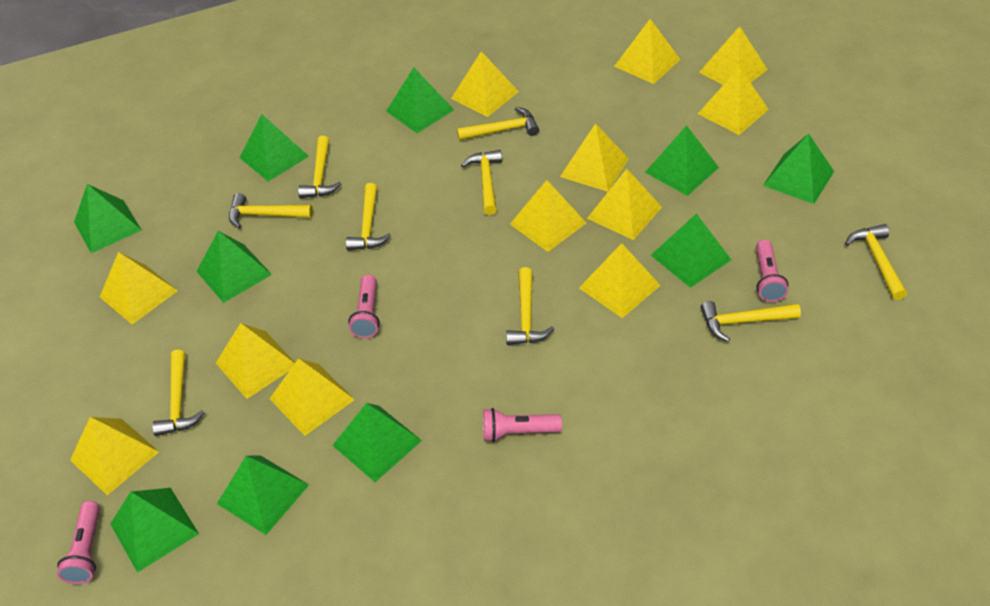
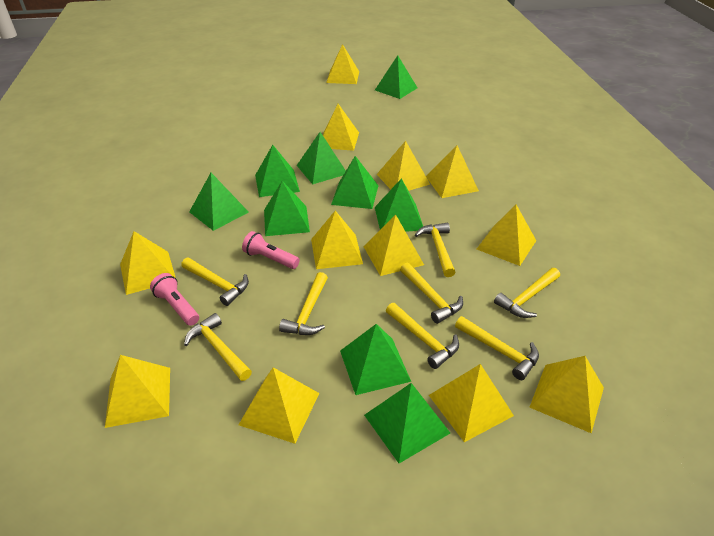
green pyramid: 10 -> 9
pink flashlight: 4 -> 2
yellow hammer: 9 -> 8

